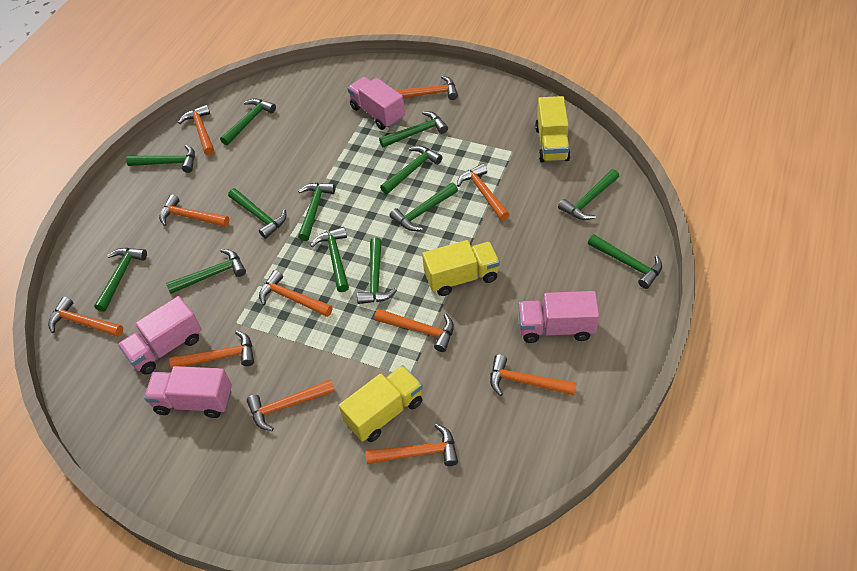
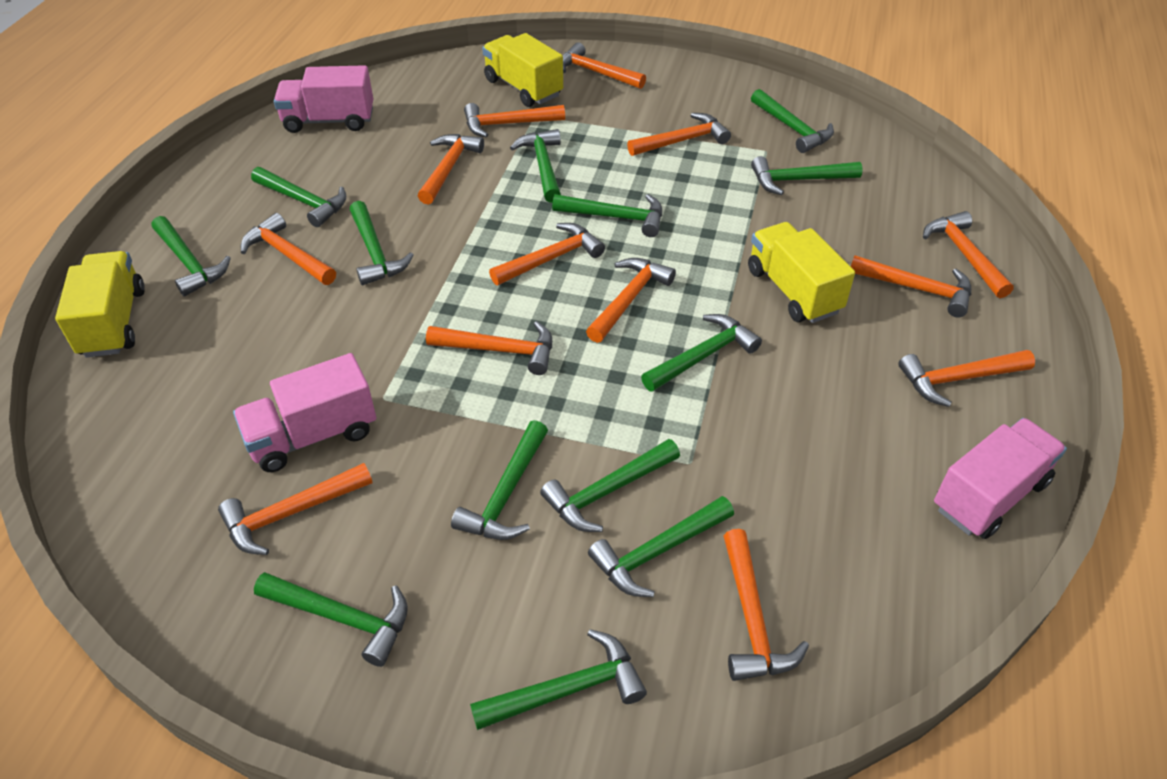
orange hammer: 11 -> 13
pink truck: 4 -> 3

